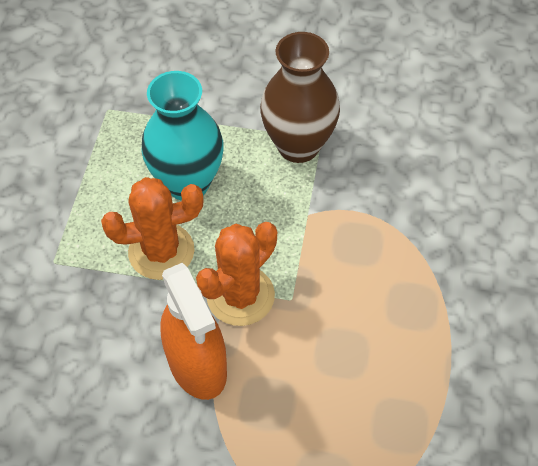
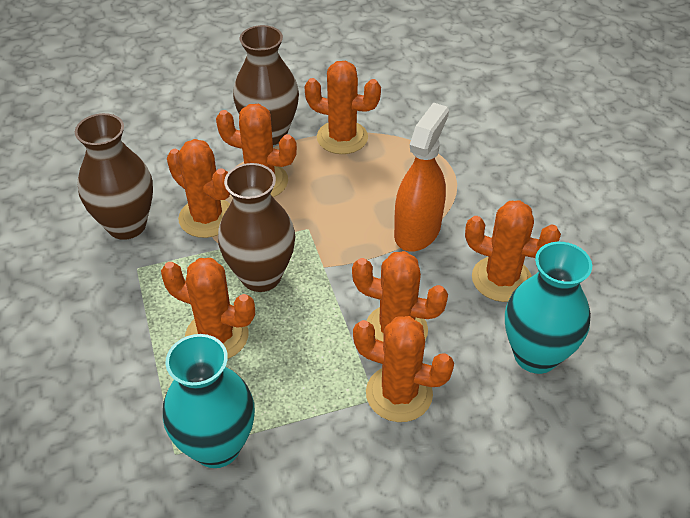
brown vase: 1 -> 3
orange cactus: 2 -> 7
turquoise vase: 1 -> 2

